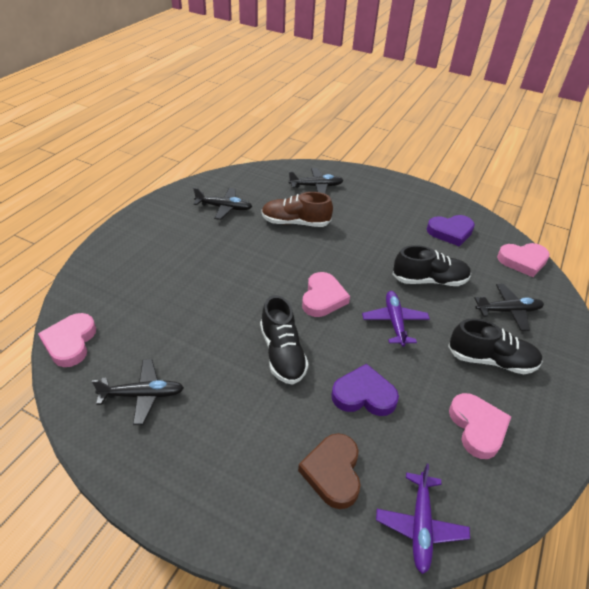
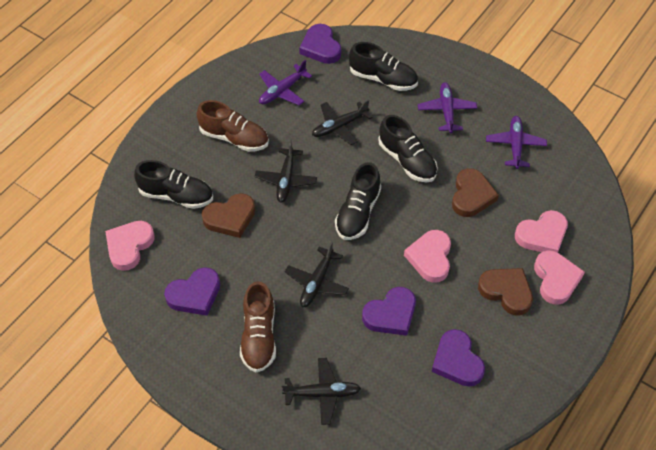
black shoe: 3 -> 4
brown heart: 1 -> 3
brown shoe: 1 -> 2
purple heart: 2 -> 4
purple plane: 2 -> 3

